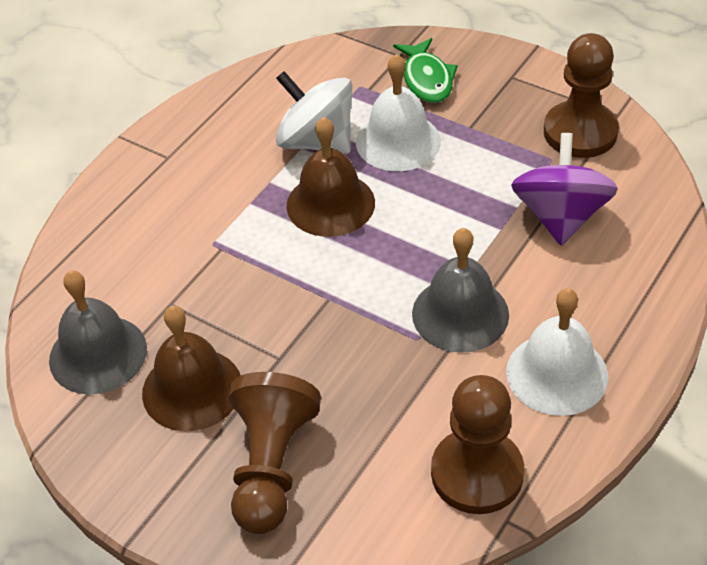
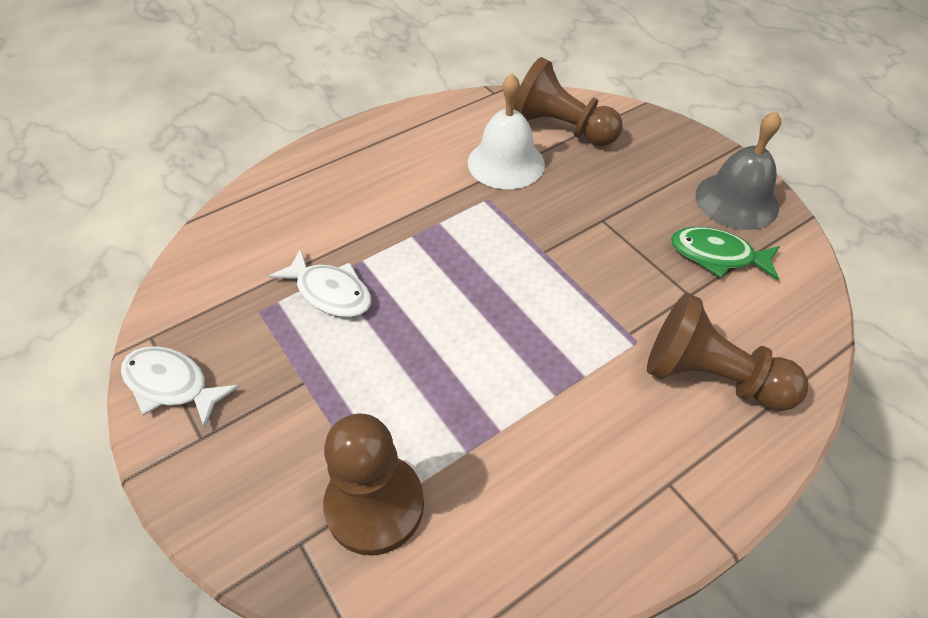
brown bell: 2 -> 0
grey bell: 2 -> 1
purple spinning top: 1 -> 0
white bell: 2 -> 1
white fish: 0 -> 2
white spinning top: 1 -> 0

